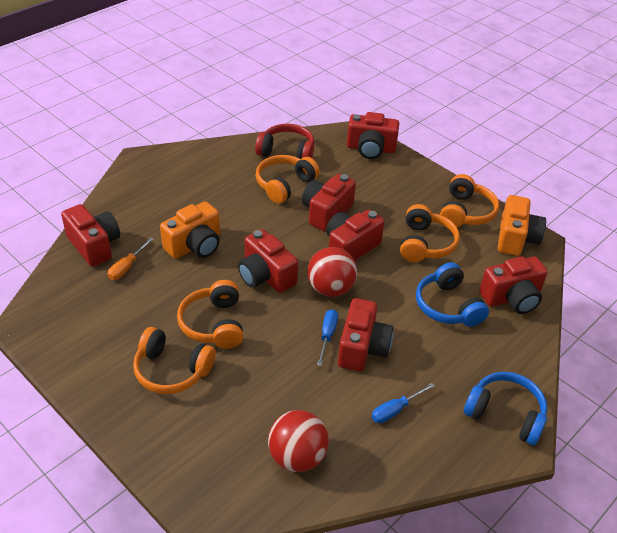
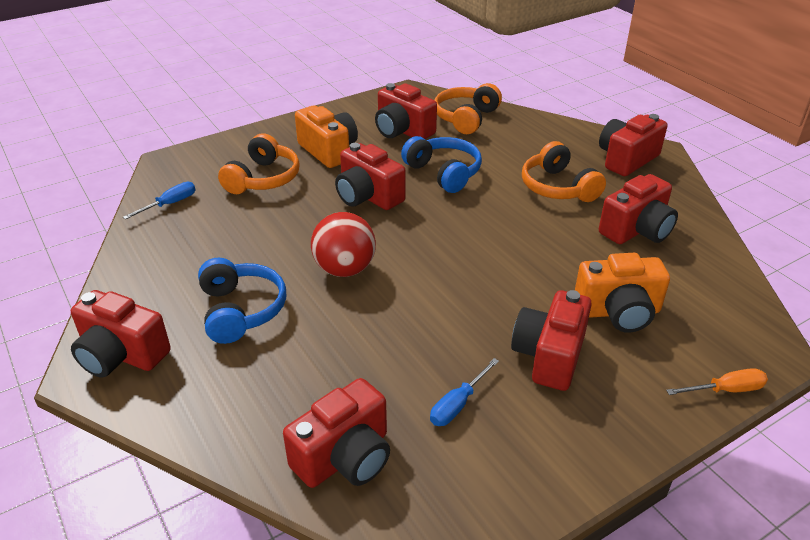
orange headphones: 5 -> 3
red ball: 2 -> 1
red headphones: 1 -> 0

